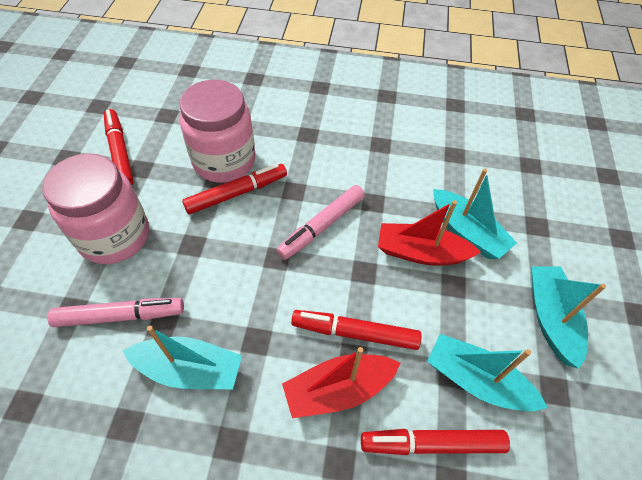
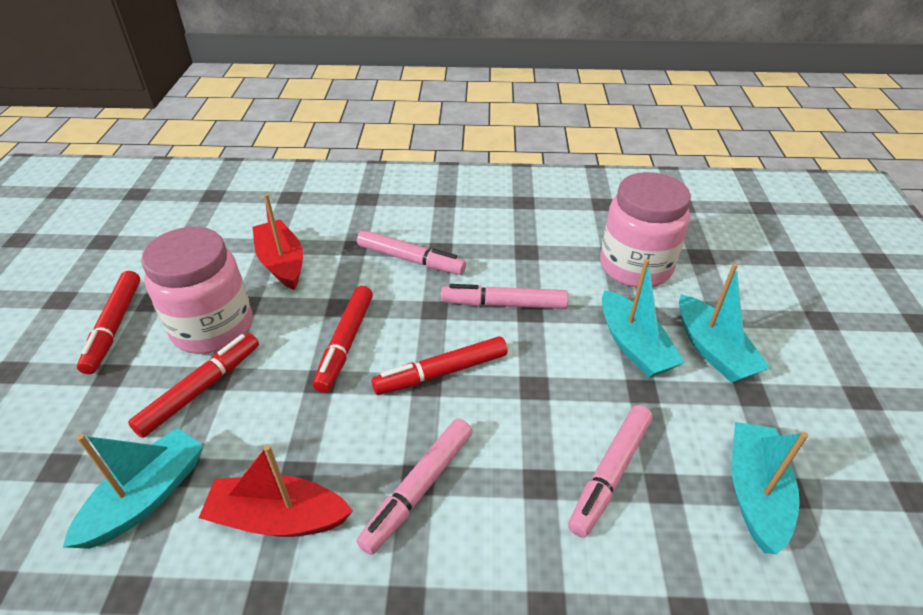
pink marker: 2 -> 4

